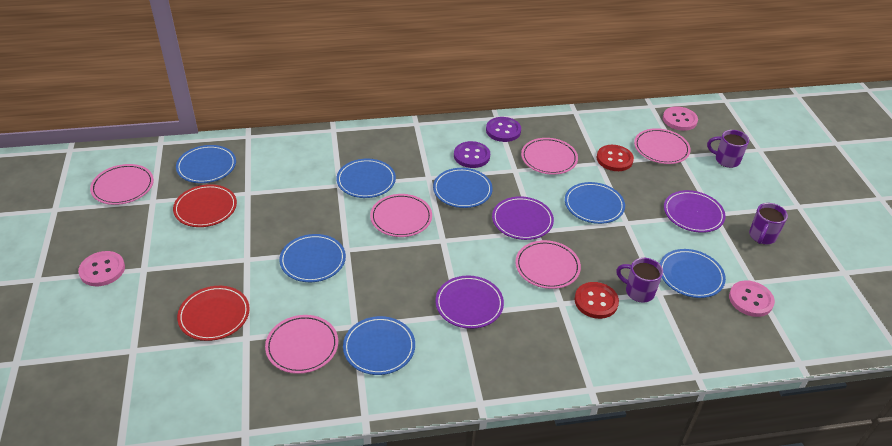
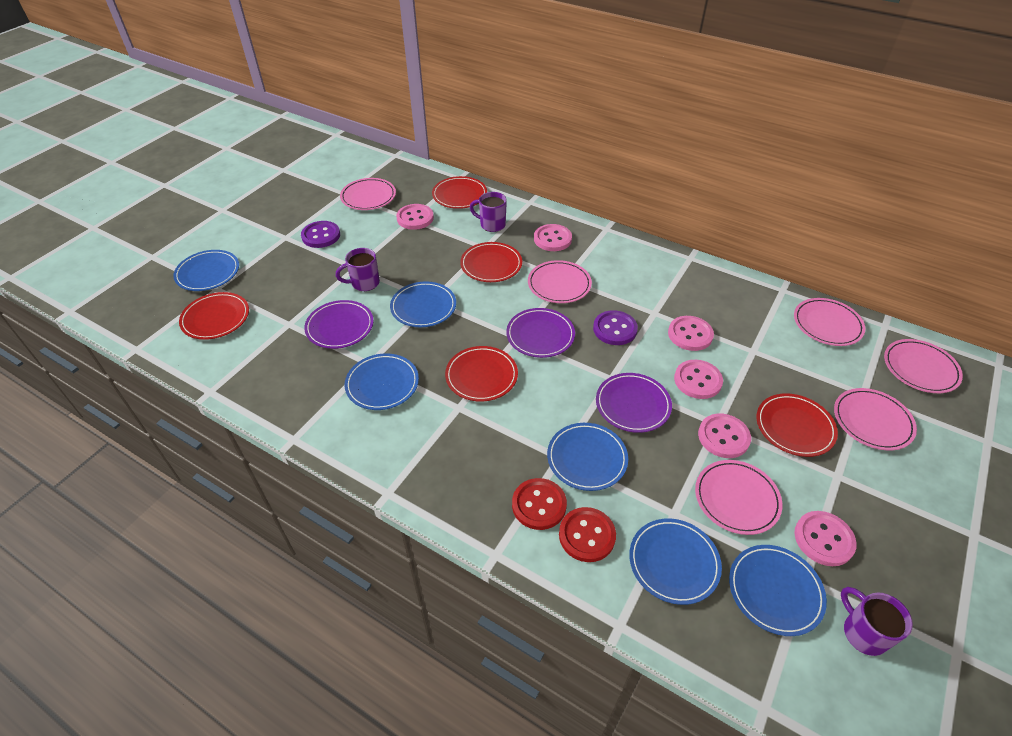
blue plate: 7 -> 6
pink button: 3 -> 6
red plate: 2 -> 5

